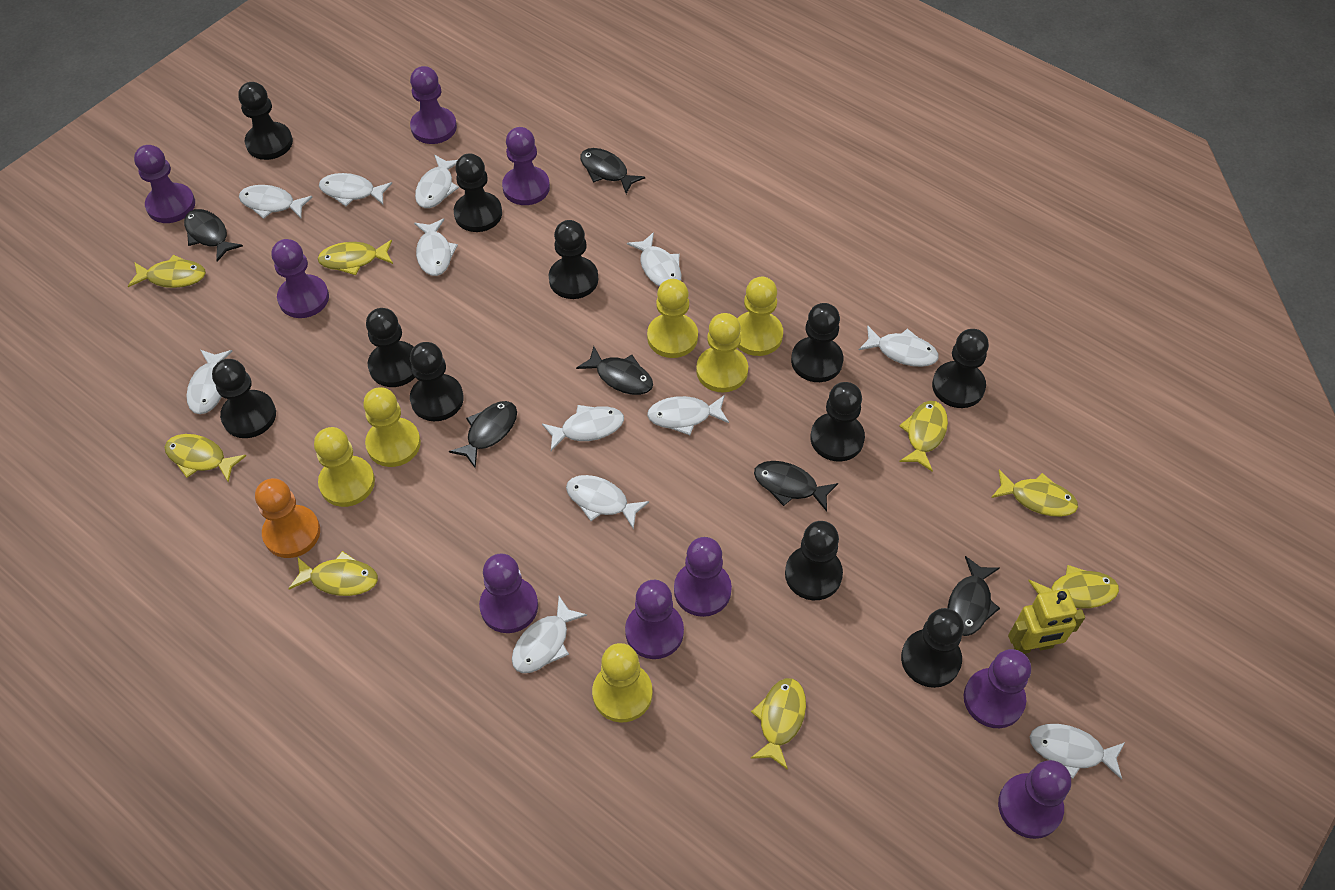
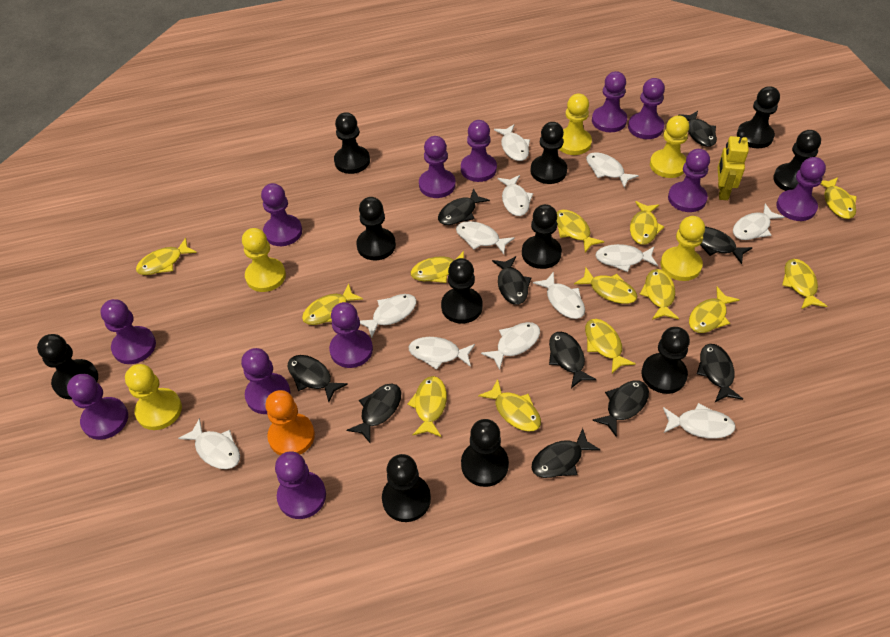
black fish: 6 -> 10
purple pawn: 9 -> 12
yellow fish: 8 -> 13
yellow pawn: 6 -> 5

